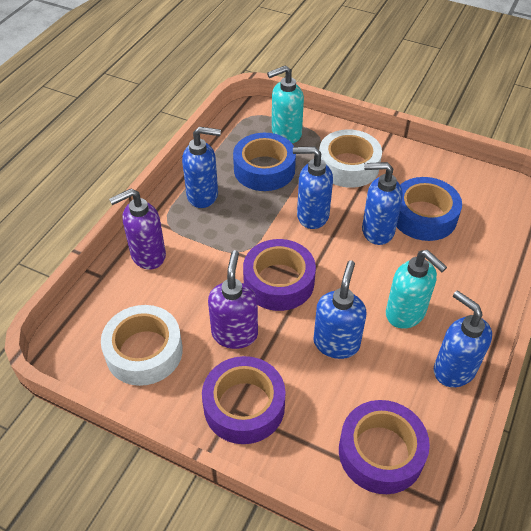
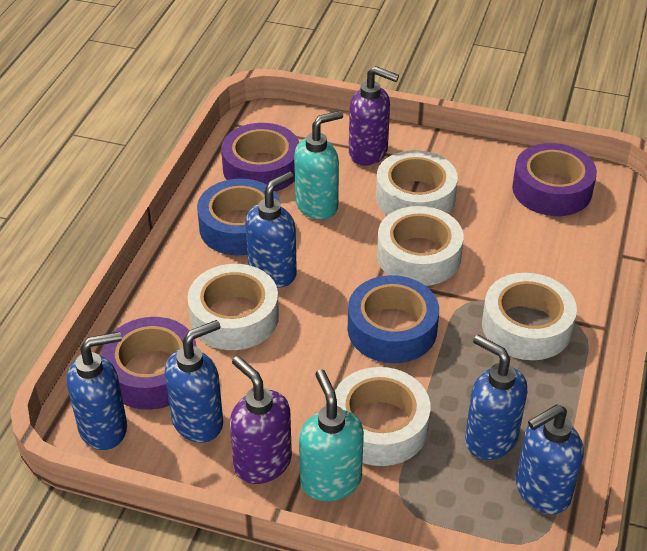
white tape: 2 -> 5

